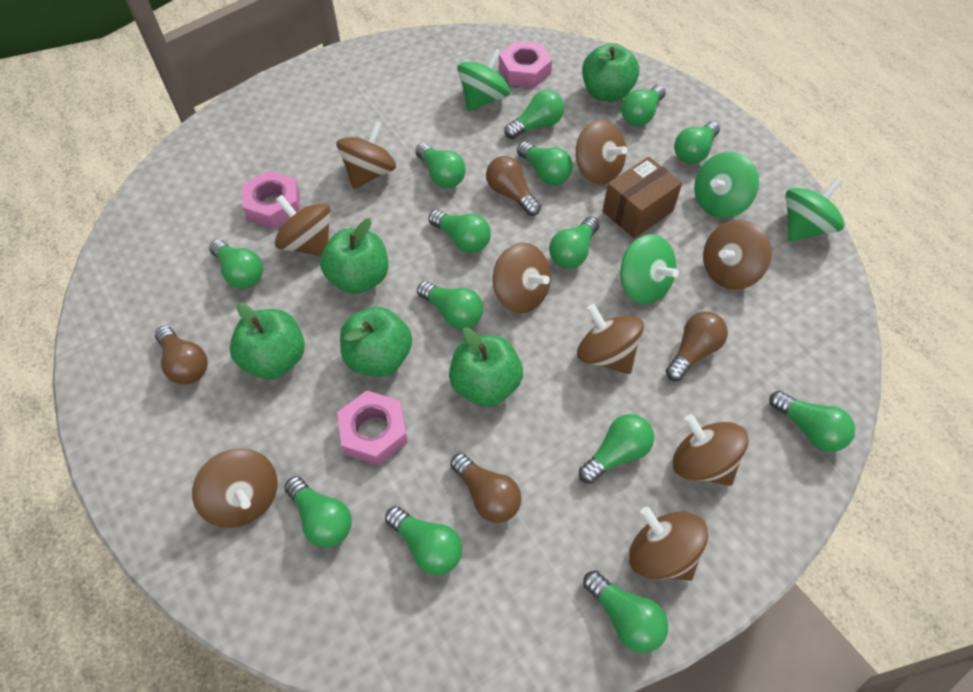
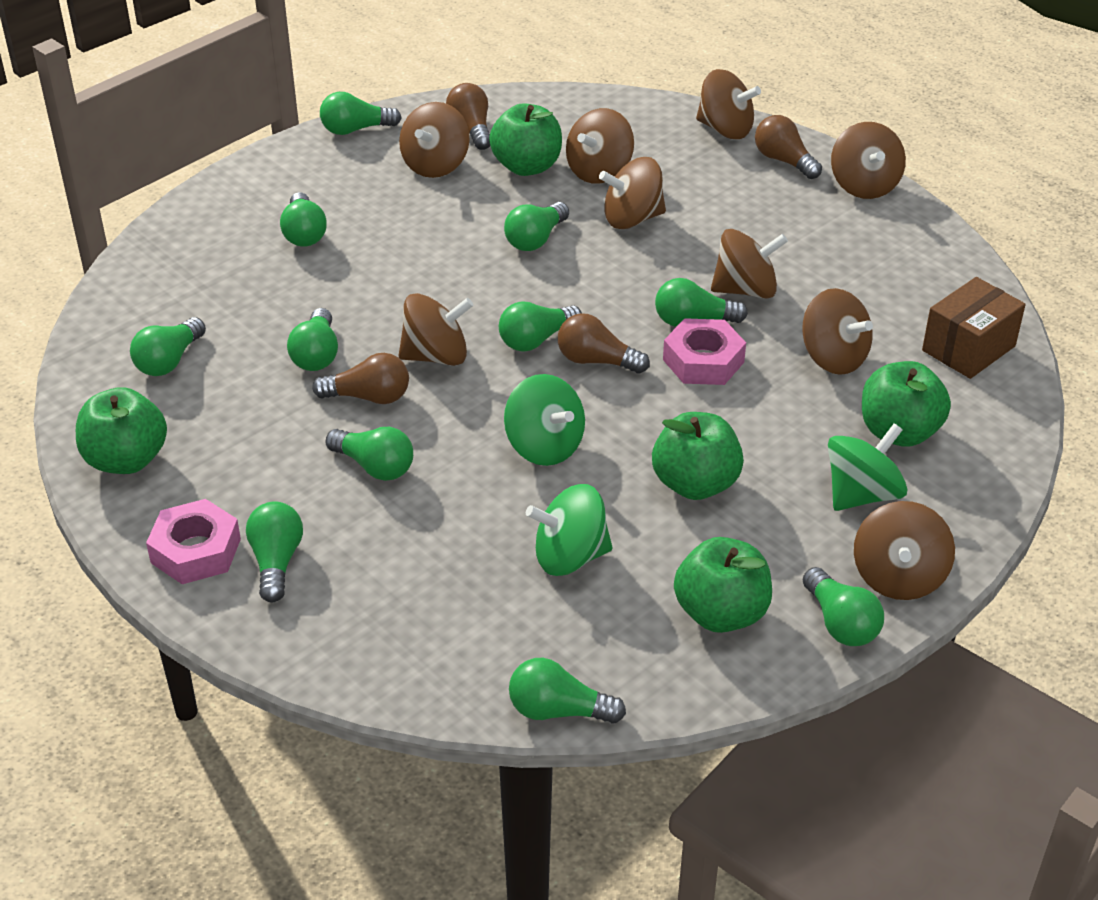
green light bulb: 14 -> 11
green spinning top: 4 -> 3
pink nut: 3 -> 2

